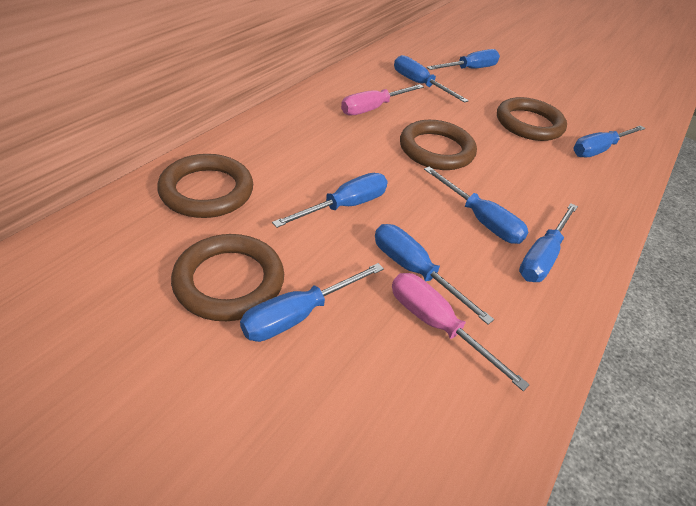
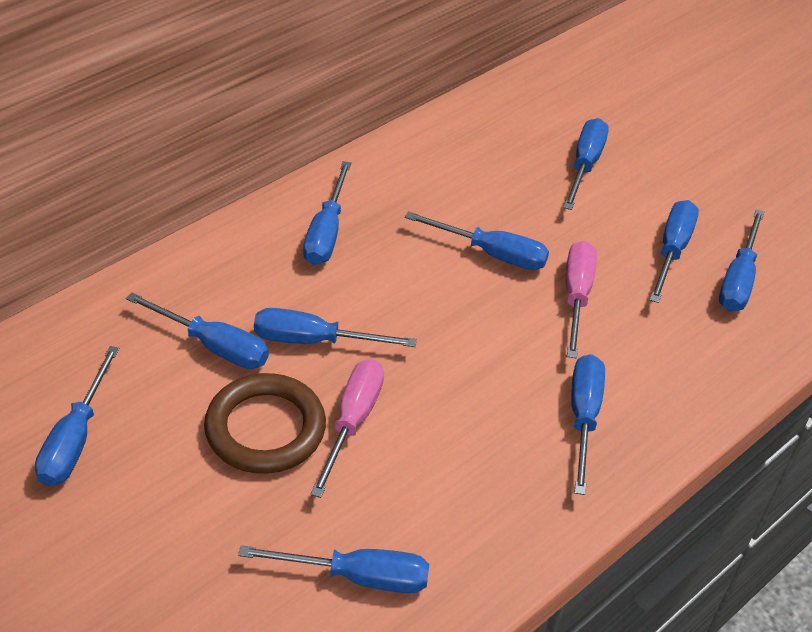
blue screwdriver: 8 -> 10
brown ring: 4 -> 1

